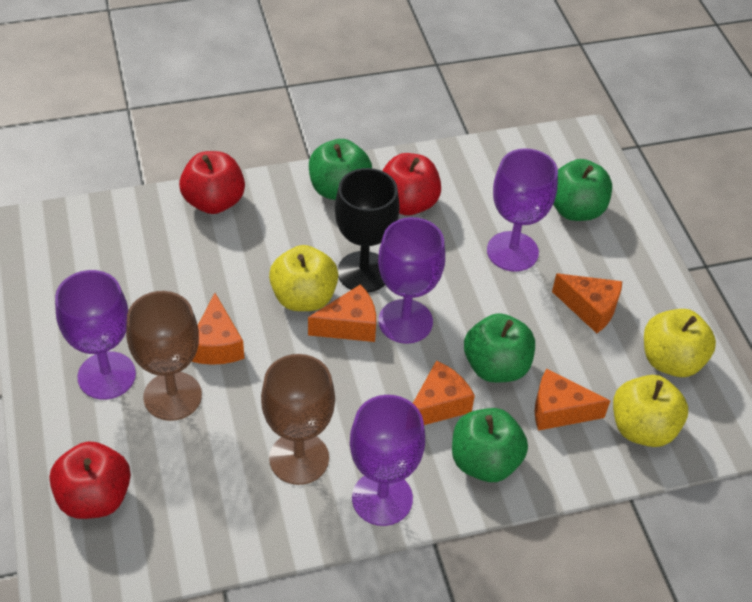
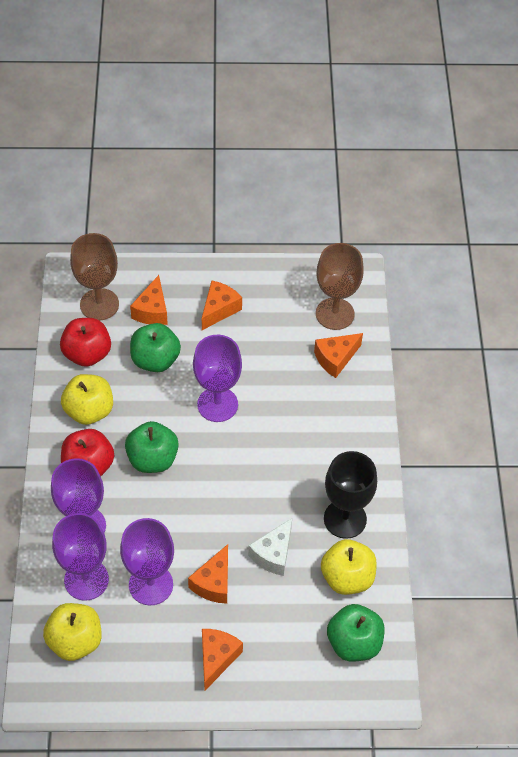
green apple: 4 -> 3
red apple: 3 -> 2
white cheese: 0 -> 1

